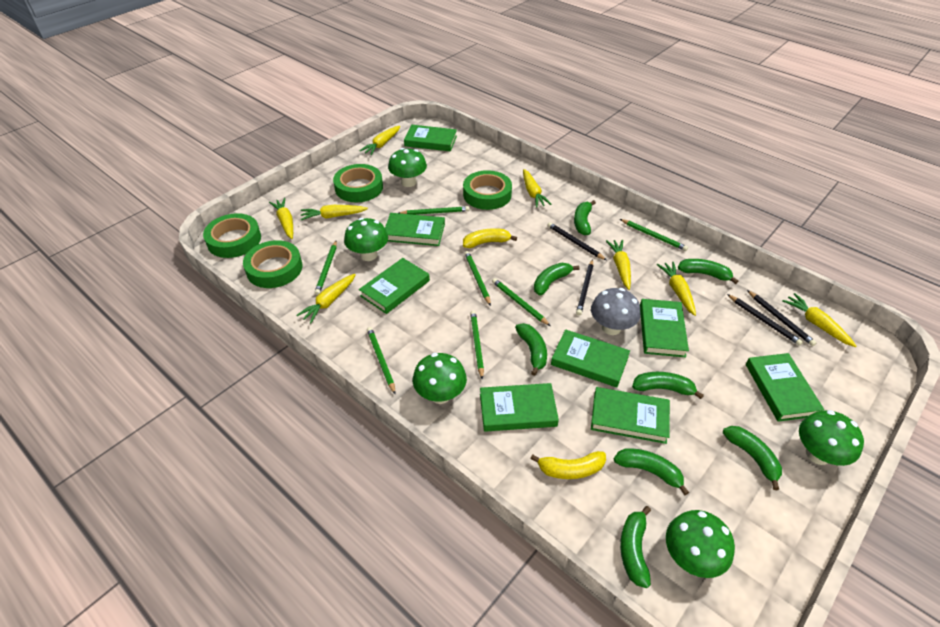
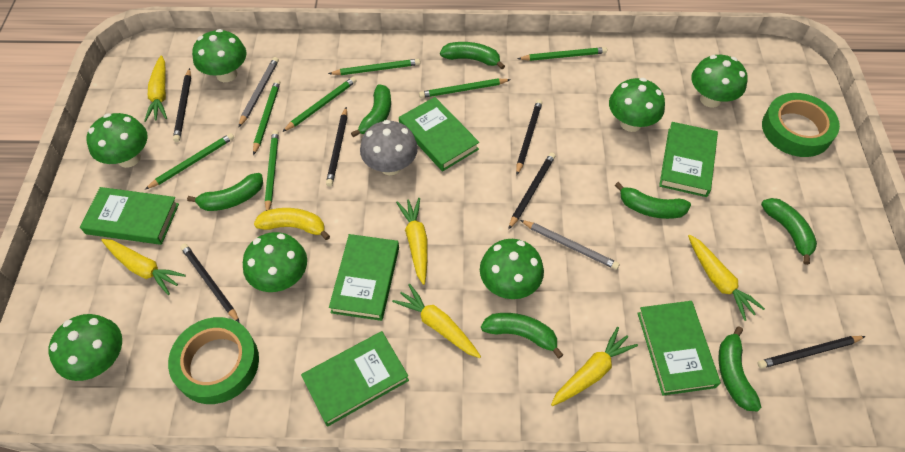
black pencil: 4 -> 6
green banana: 8 -> 7
green book: 8 -> 6
green mushroom: 5 -> 7
green tape: 4 -> 2
grey pencil: 0 -> 2
yellow banana: 2 -> 1
yellow carrot: 8 -> 6

